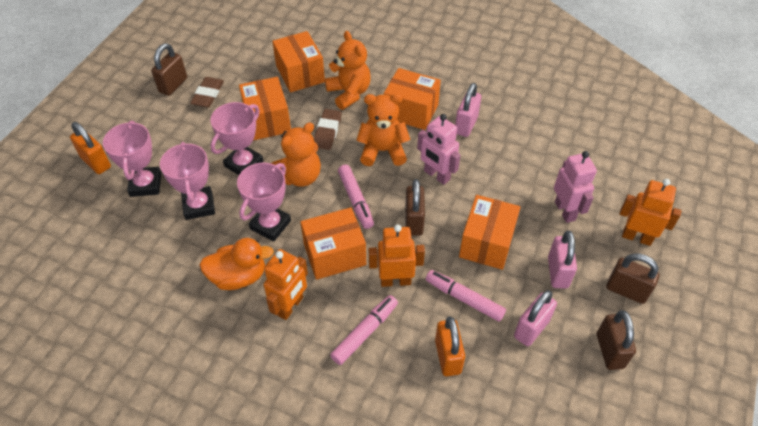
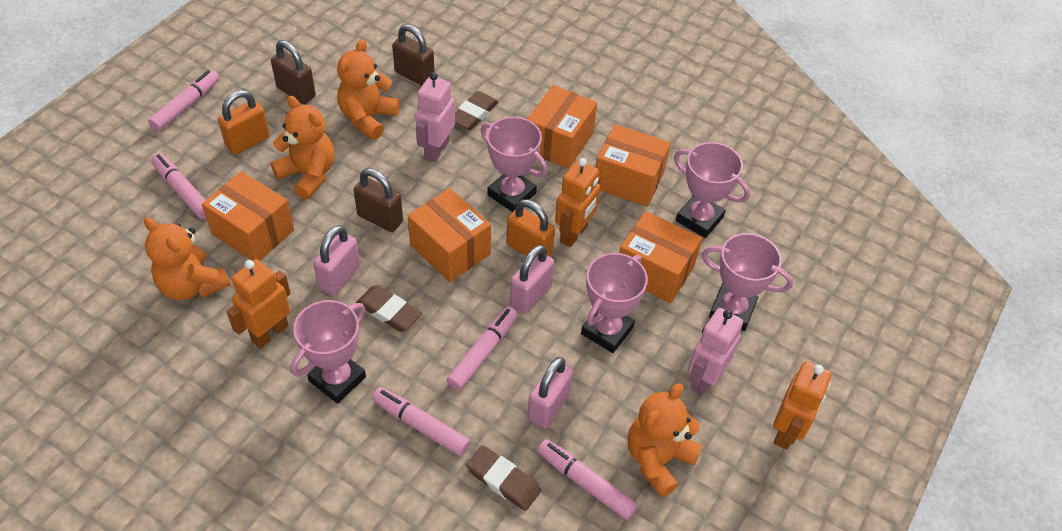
brown eraser: 2 -> 3
brown padlock: 4 -> 3
orange duck: 1 -> 0
orange teddy bear: 3 -> 4
pink marker: 3 -> 5
pink trophy: 4 -> 5

